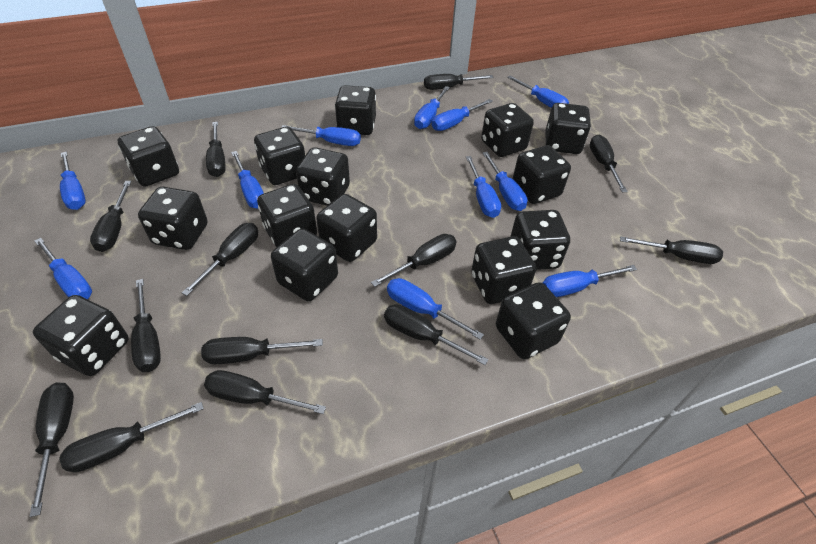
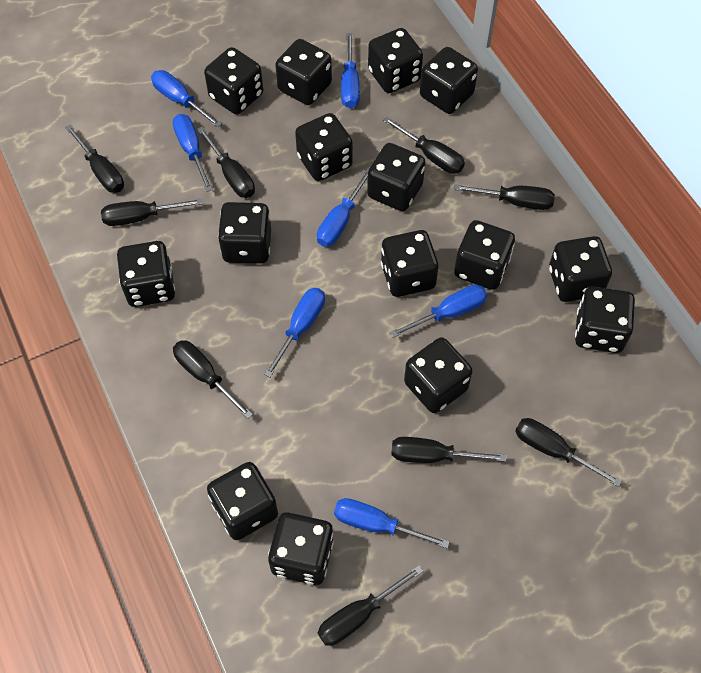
black screwdriver: 13 -> 9
blue screwdriver: 11 -> 7

